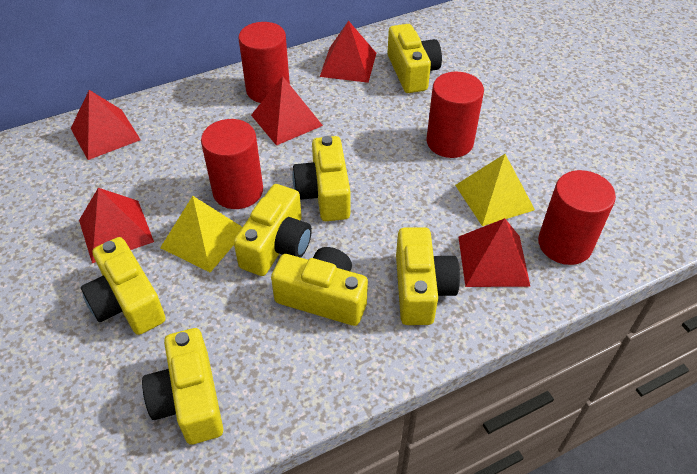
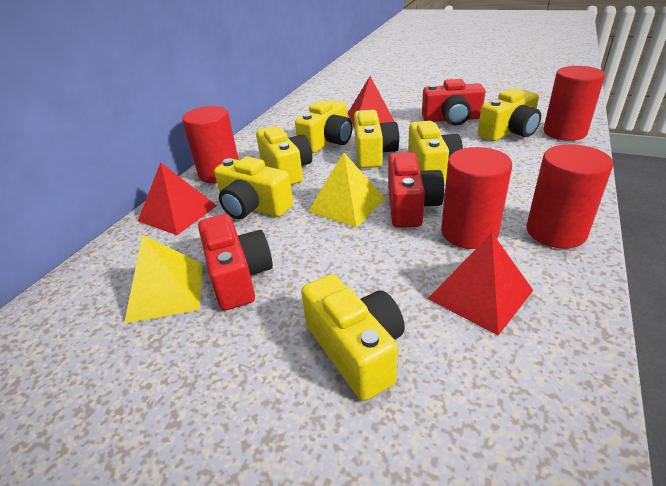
red camera: 0 -> 3
red pyramid: 5 -> 3

